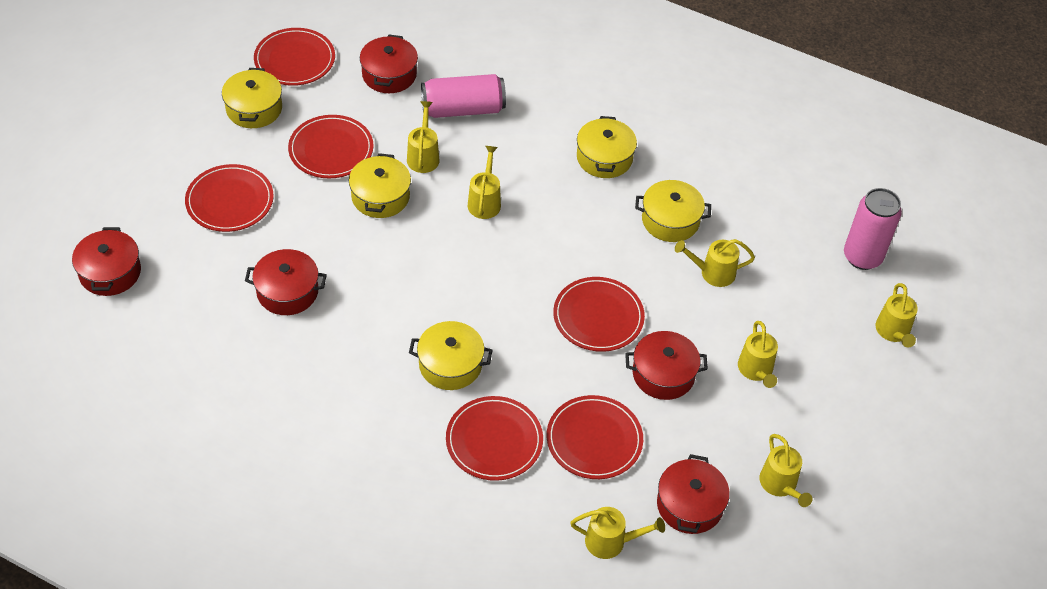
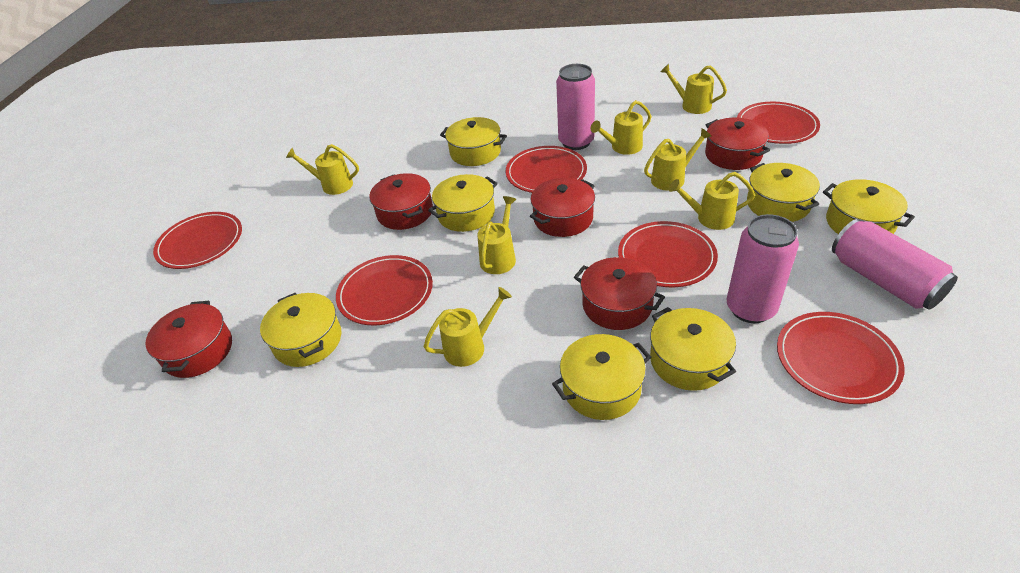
pink can: 2 -> 3
yellow pot: 5 -> 7

